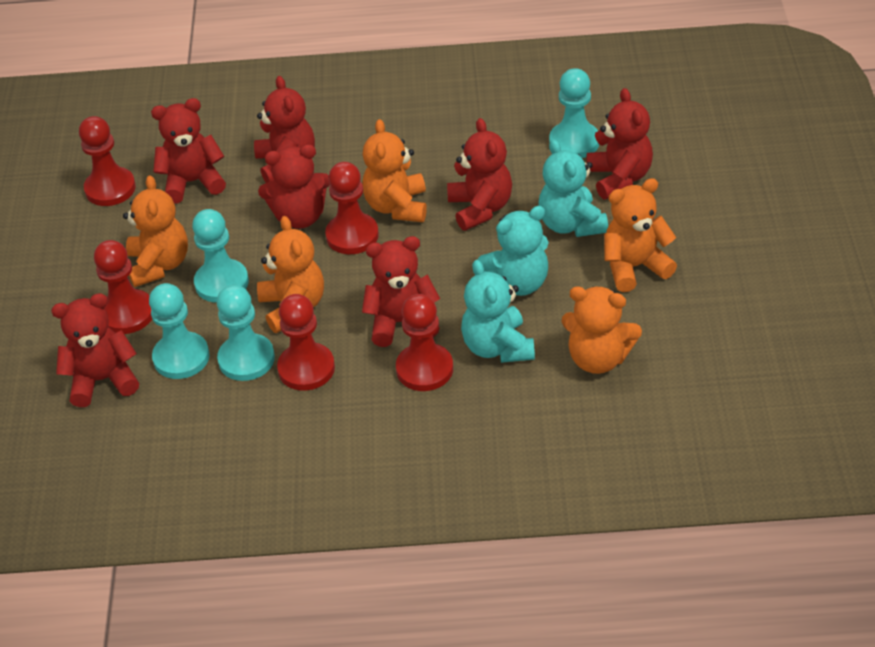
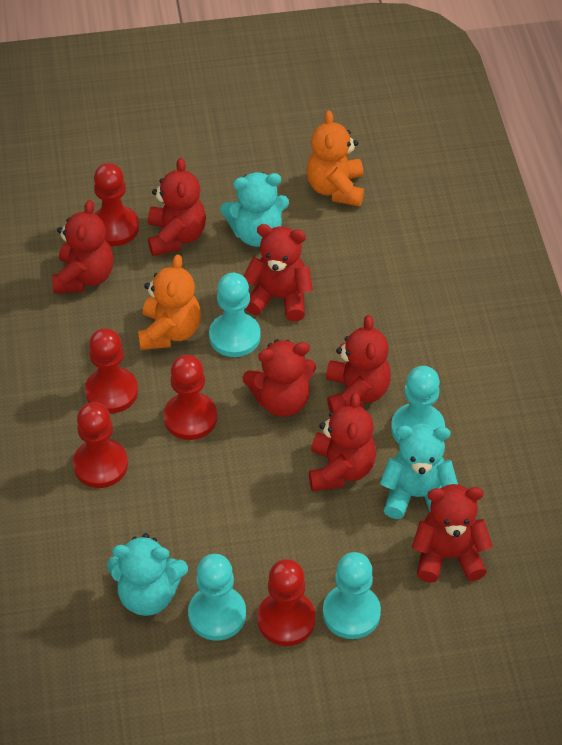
orange teddy bear: 5 -> 2

